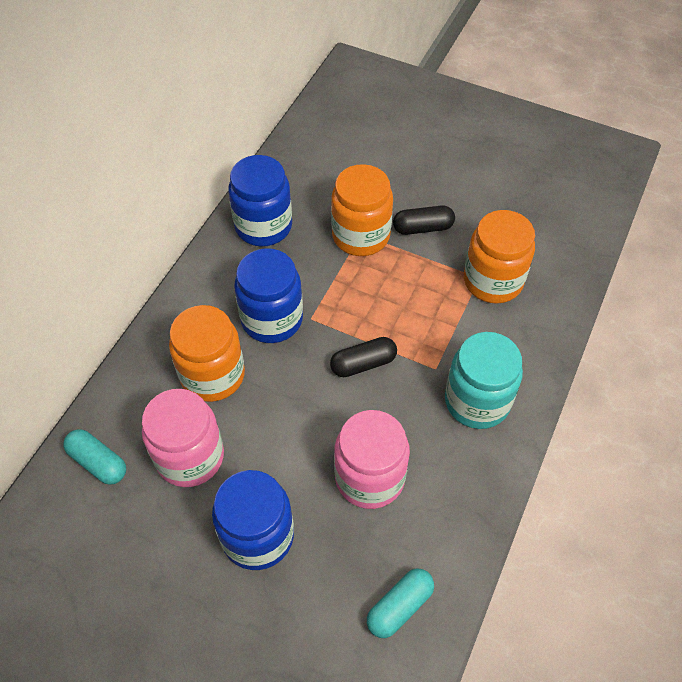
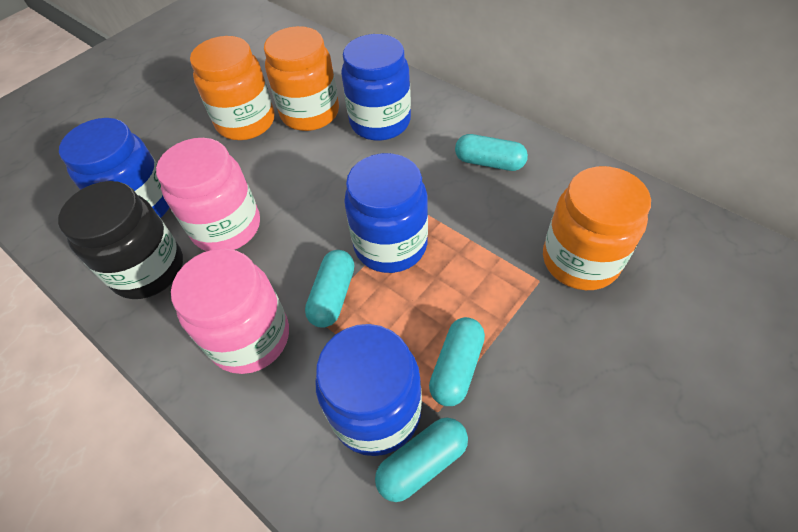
black capsule: 2 -> 0
black jar: 0 -> 1
blue jar: 3 -> 4
turquoise capsule: 2 -> 4
turquoise jar: 1 -> 0

